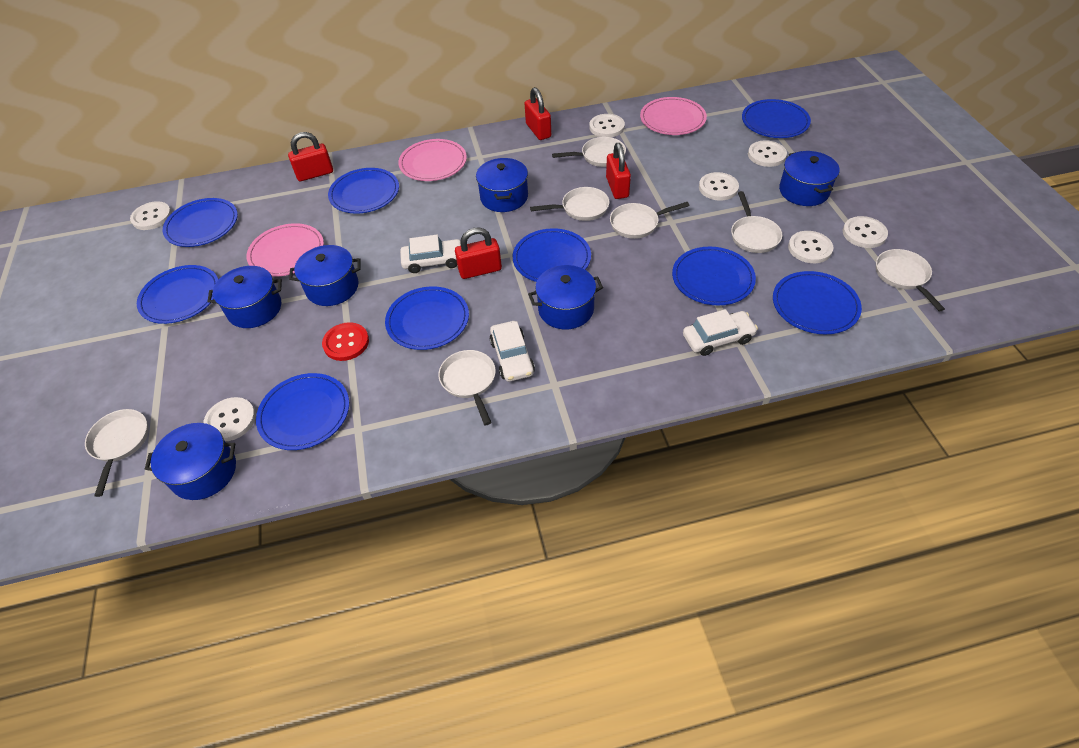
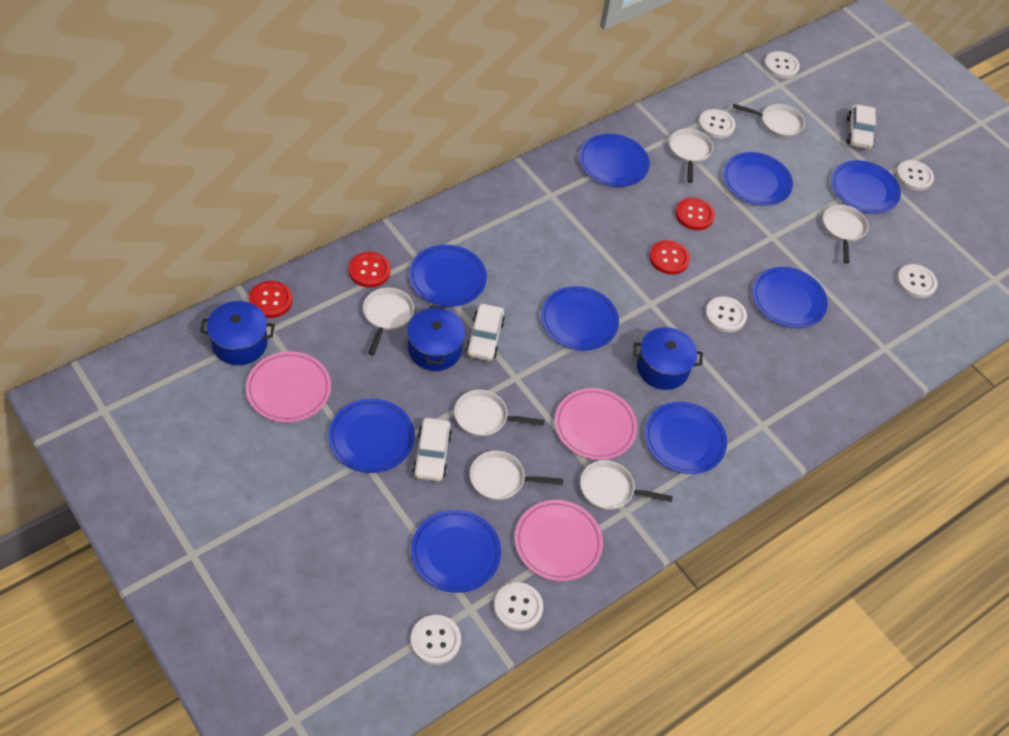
blue pot: 6 -> 3
red button: 1 -> 4
red padlock: 4 -> 0

